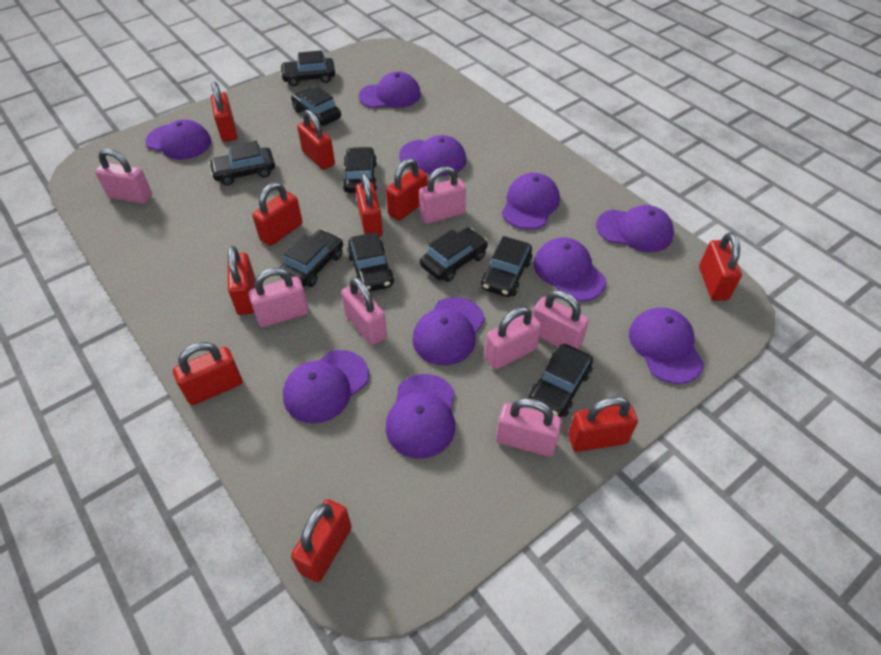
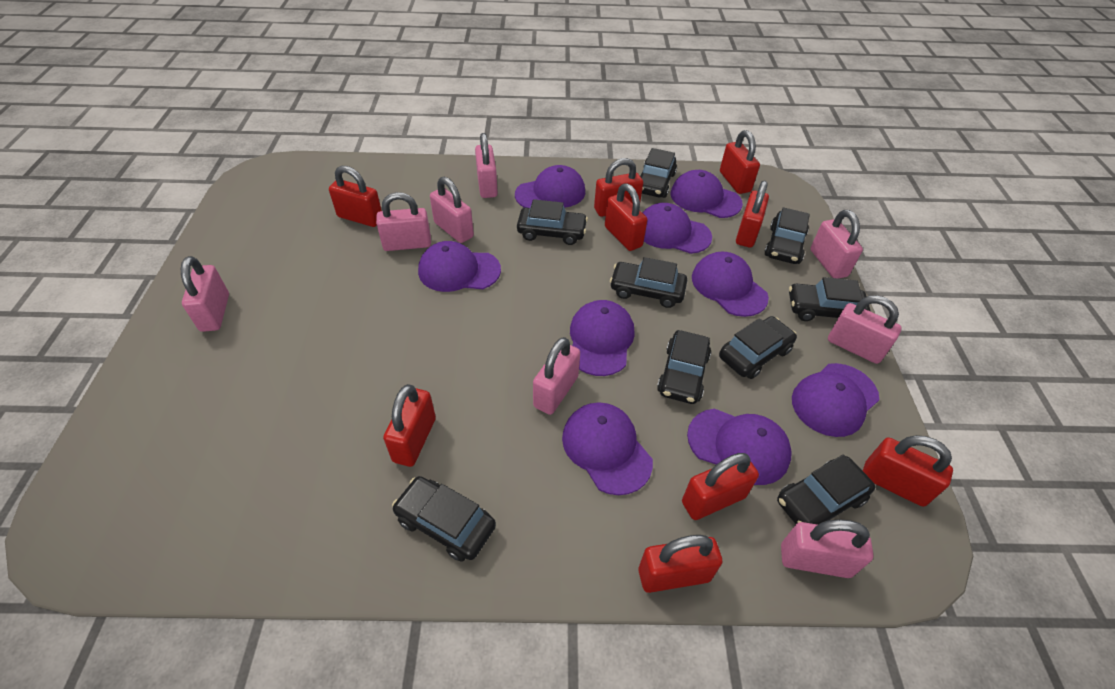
pink padlock: 7 -> 8
purple cap: 10 -> 9
red padlock: 10 -> 9

